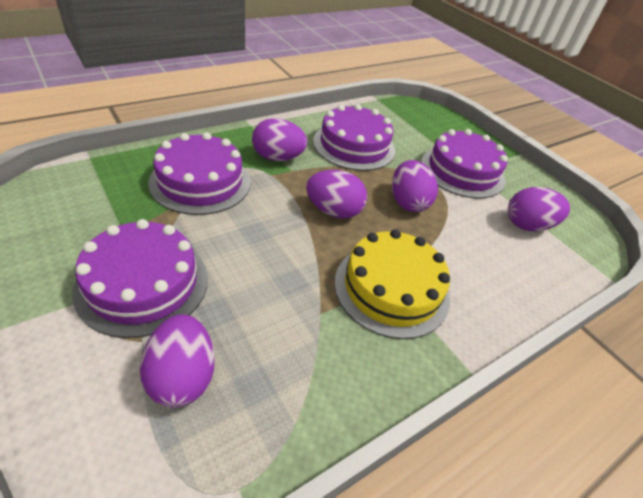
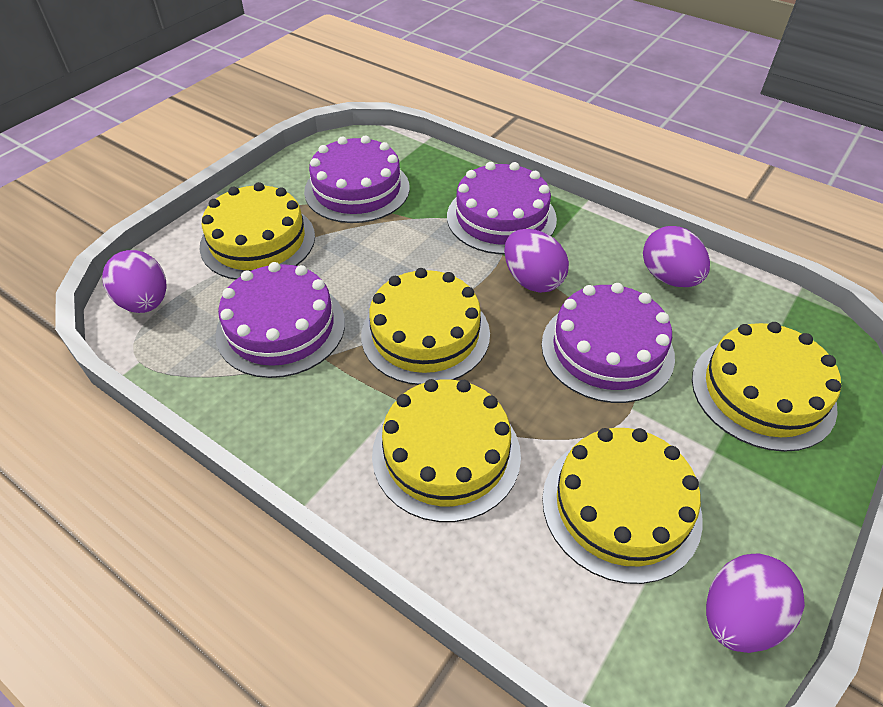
purple egg: 5 -> 4
yellow cake: 1 -> 5

